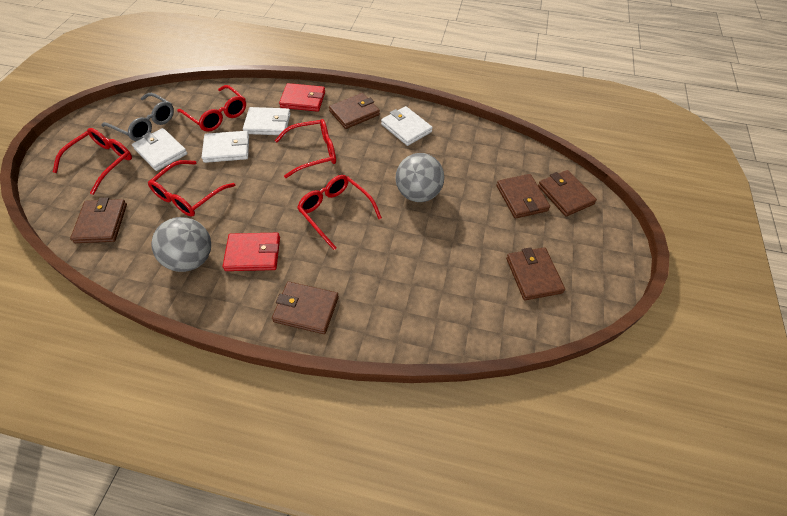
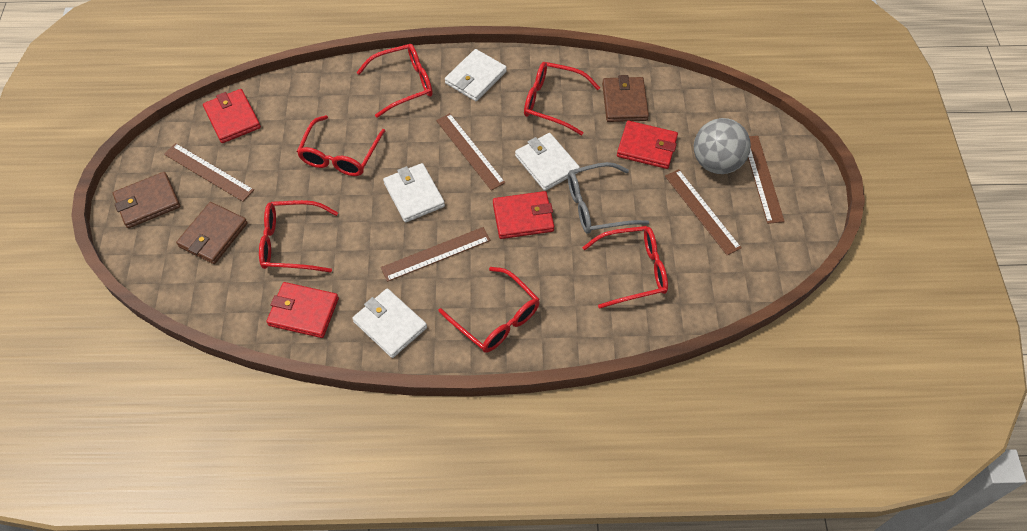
brown ruler: 0 -> 5
brown wallet: 6 -> 3
grey ball: 2 -> 1
red glasses: 5 -> 6
red wallet: 2 -> 4

